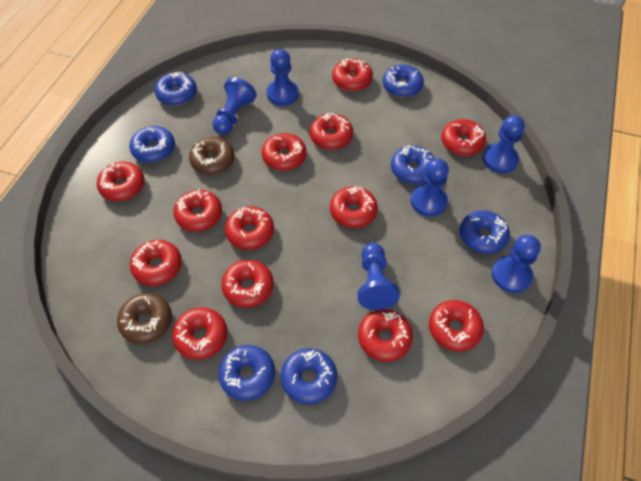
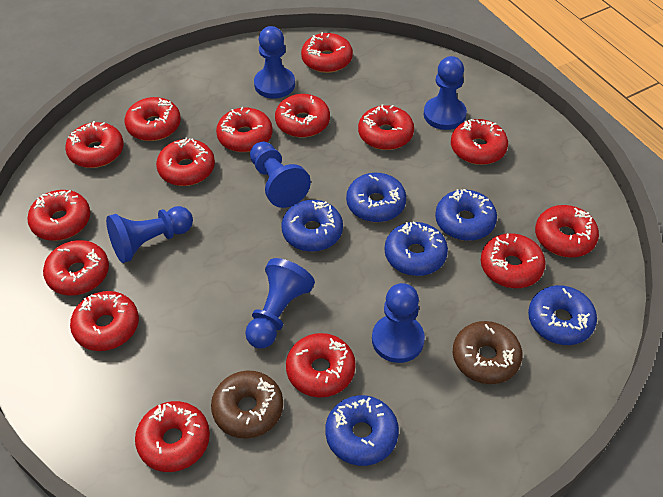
blue donut: 7 -> 6
red donut: 13 -> 15

